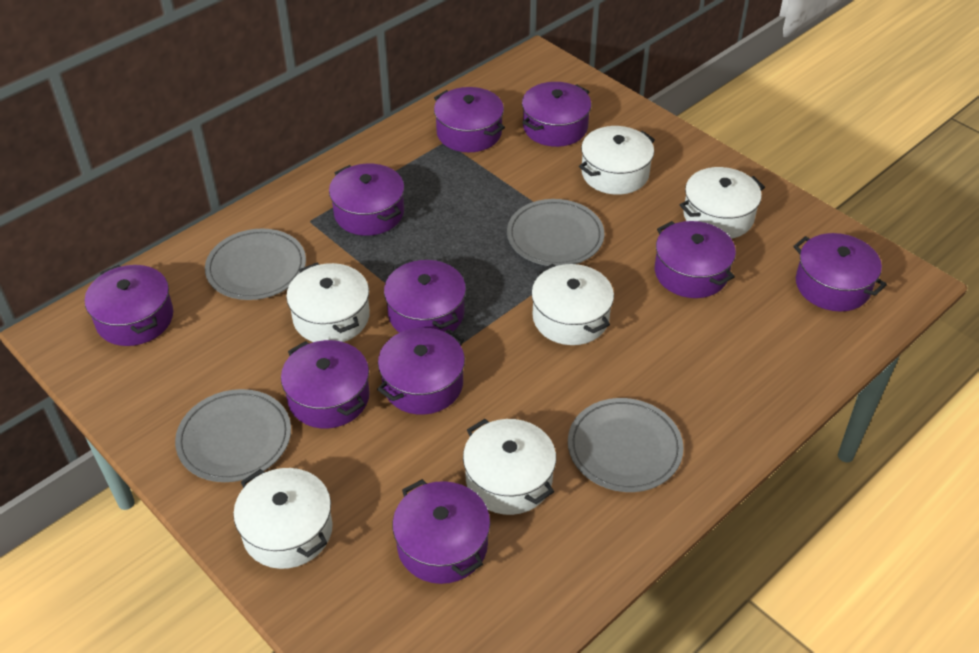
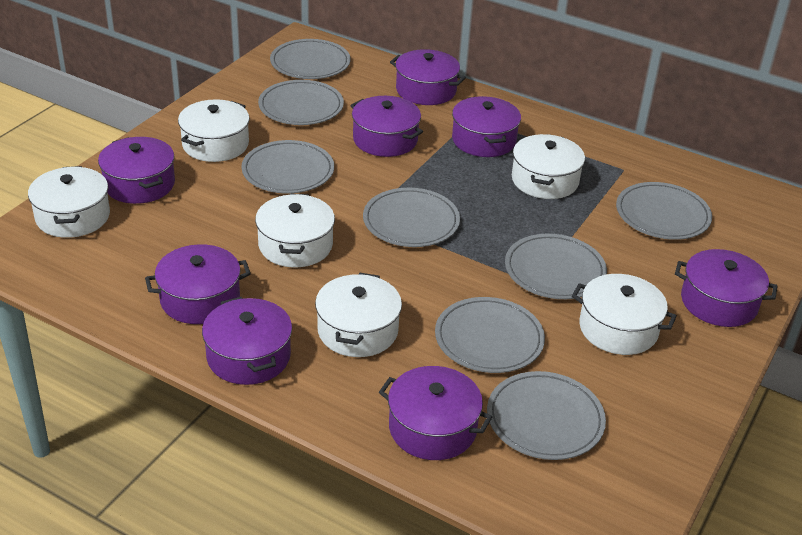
grey plate: 4 -> 8
purple pot: 10 -> 8

